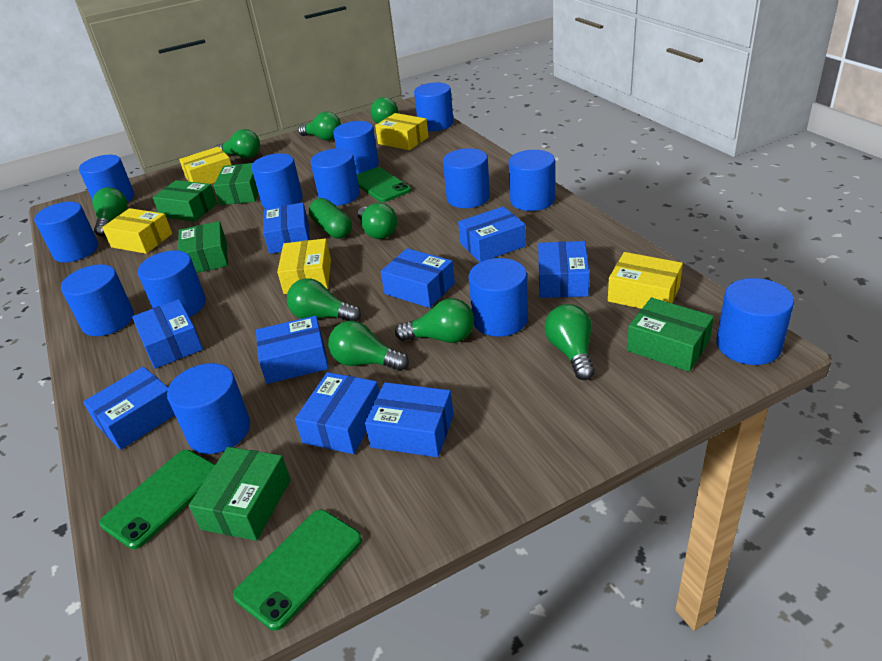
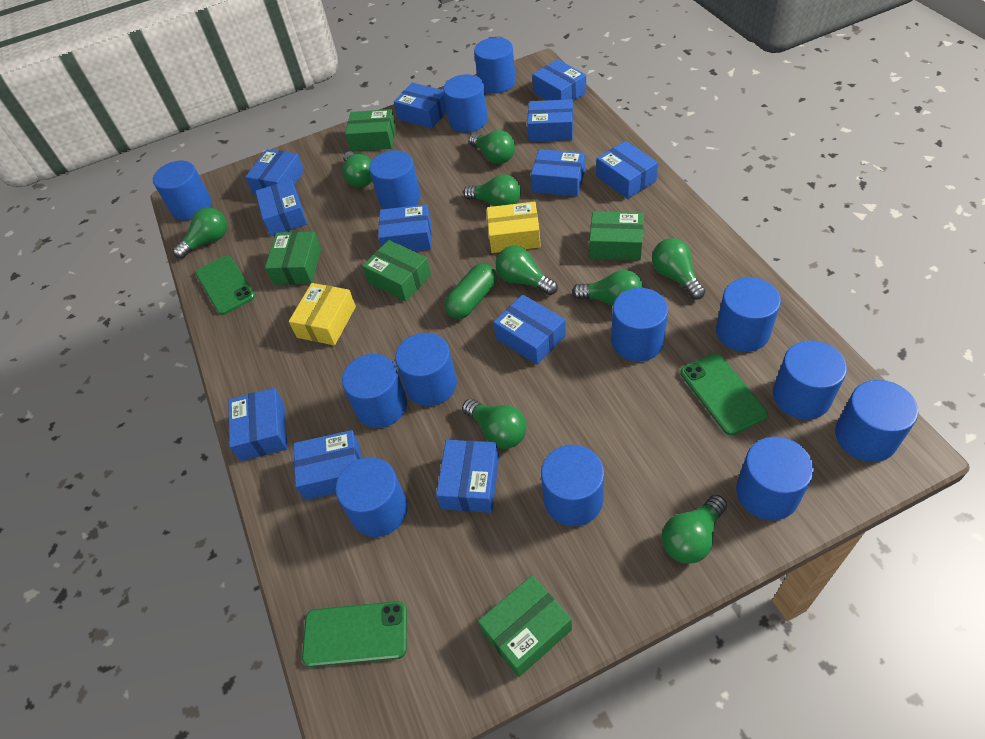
blue box: 9 -> 12
yellow box: 5 -> 2

